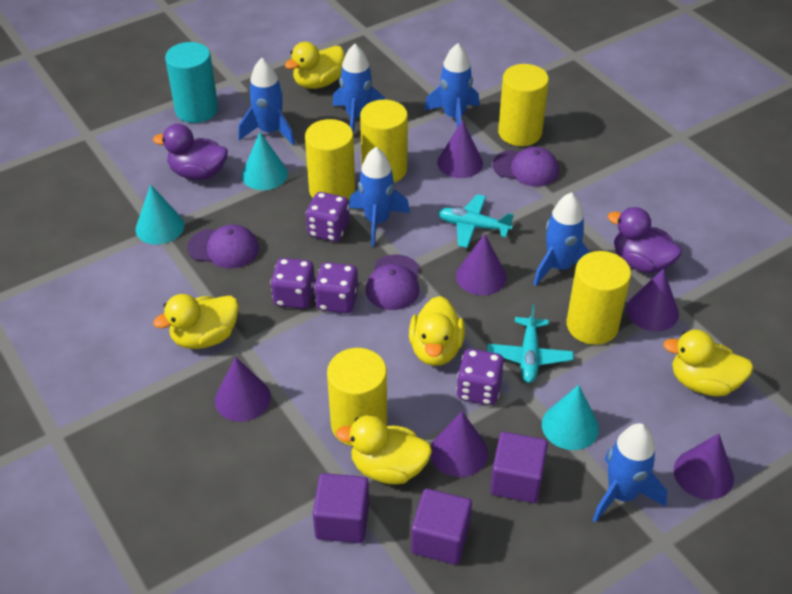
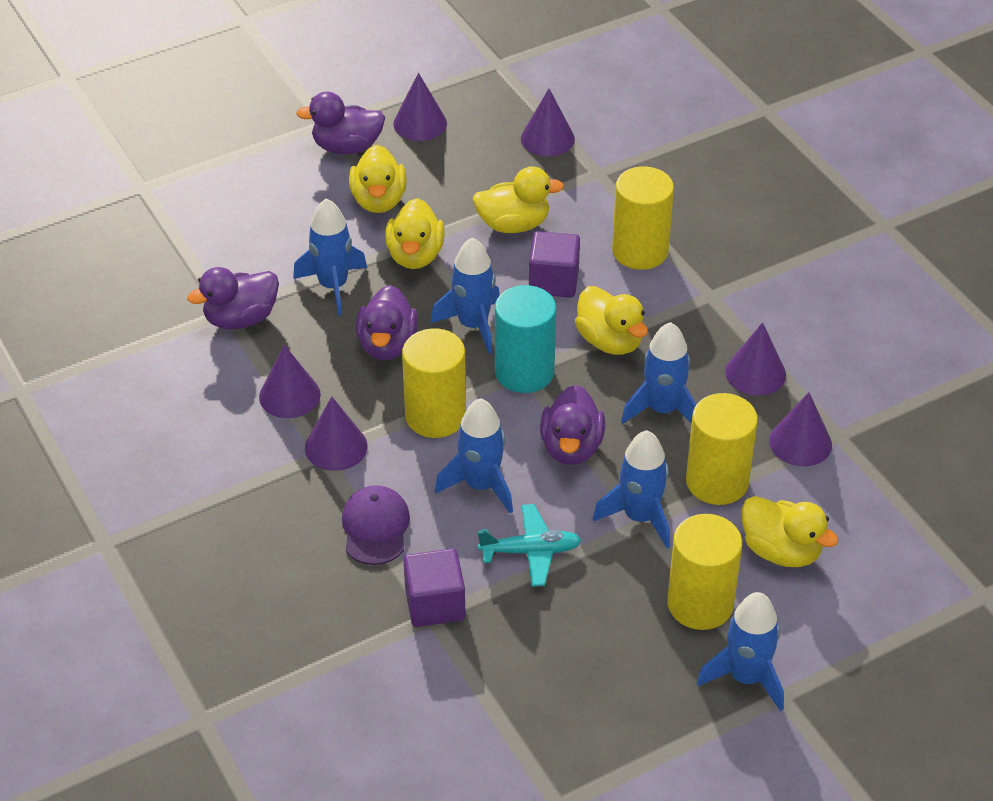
purple cap: 3 -> 1
purple cube: 3 -> 2
purple dice: 4 -> 0
purple duck: 2 -> 4
turquoise cone: 3 -> 0
turquoise plane: 2 -> 1
yellow cylinder: 5 -> 4

